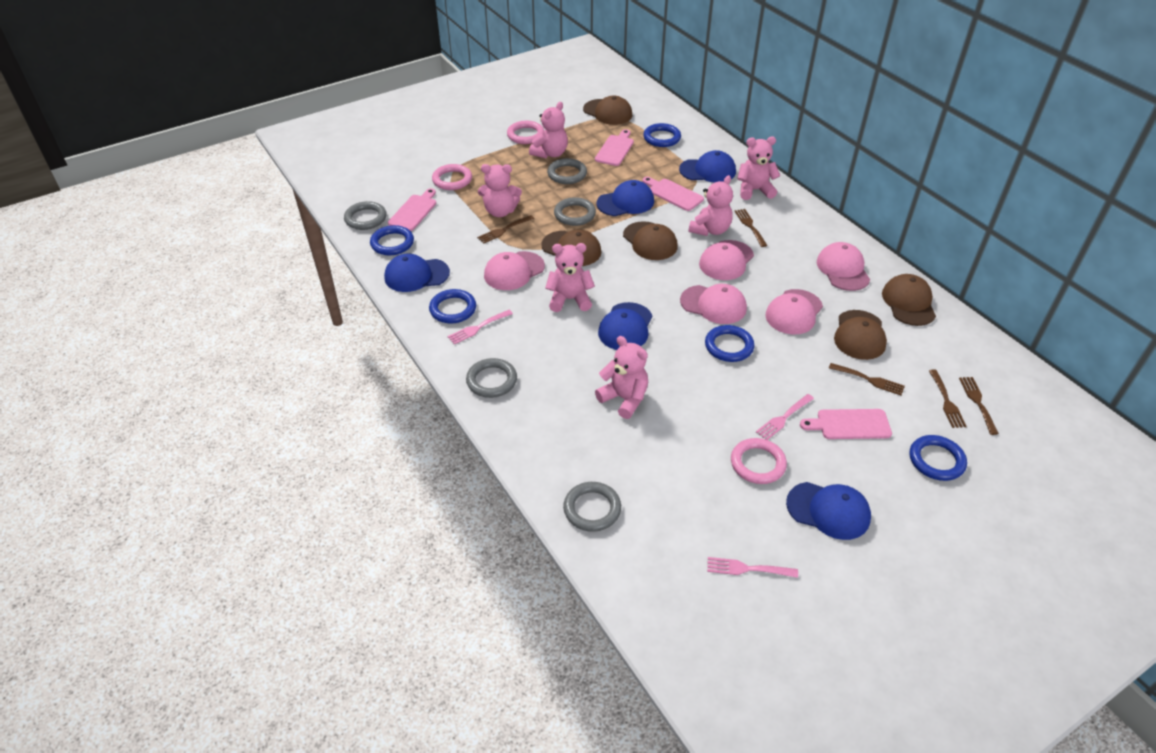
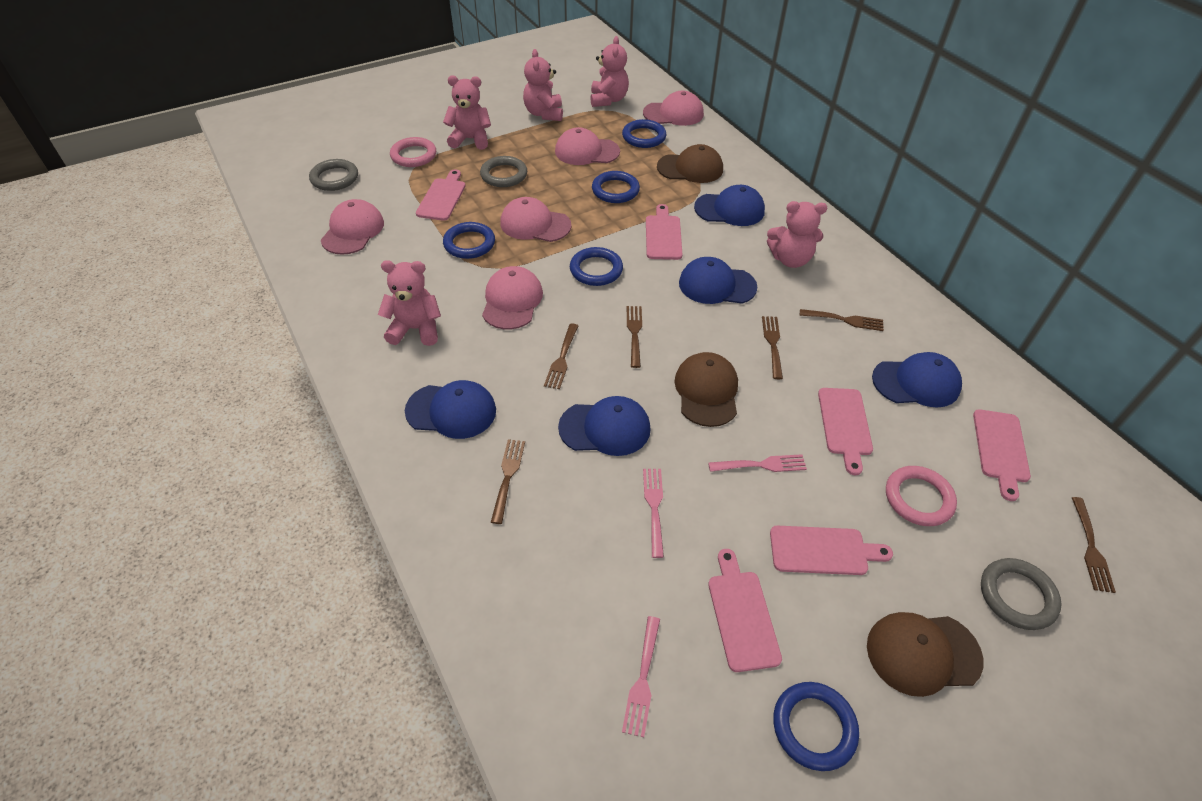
brown cap: 5 -> 3
brown fork: 5 -> 6
grey ring: 5 -> 3
pink cutting board: 4 -> 6
pink ring: 3 -> 2
pink teddy bear: 6 -> 5

